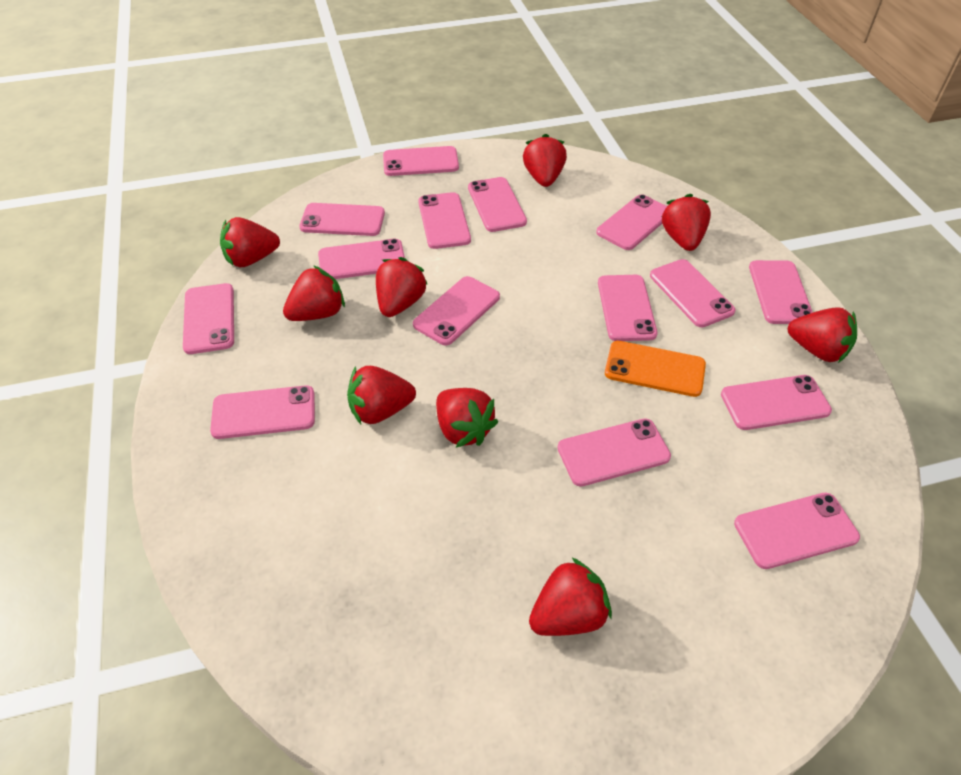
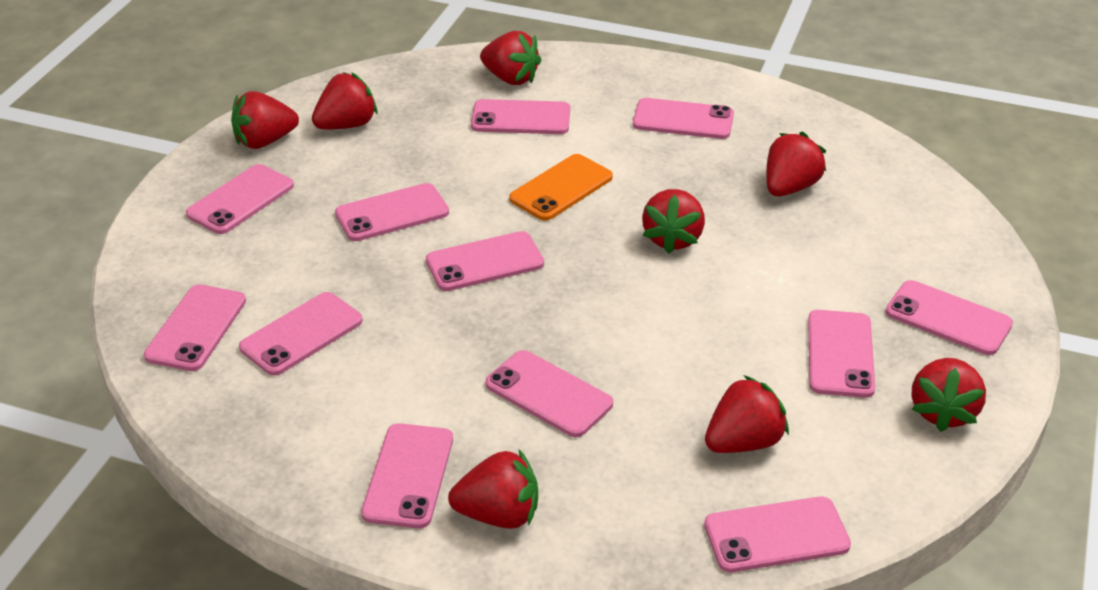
pink phone: 15 -> 12
red strawberry: 9 -> 8

